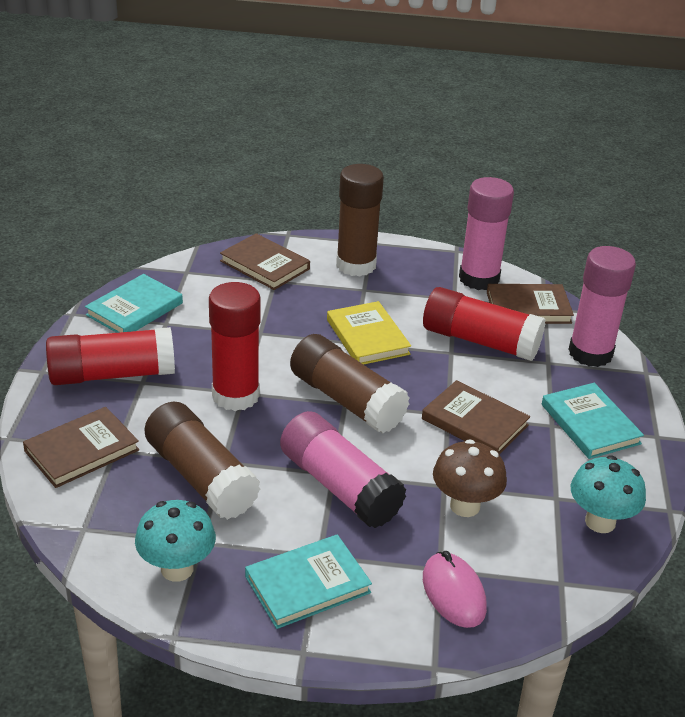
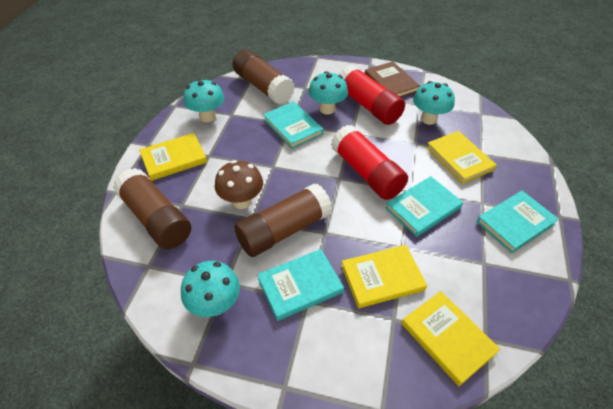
brown book: 4 -> 1
pink glue stick: 3 -> 0
pink mouse: 1 -> 0
red glue stick: 3 -> 2
turquoise book: 3 -> 4
turquoise mushroom: 2 -> 4
yellow book: 1 -> 4

